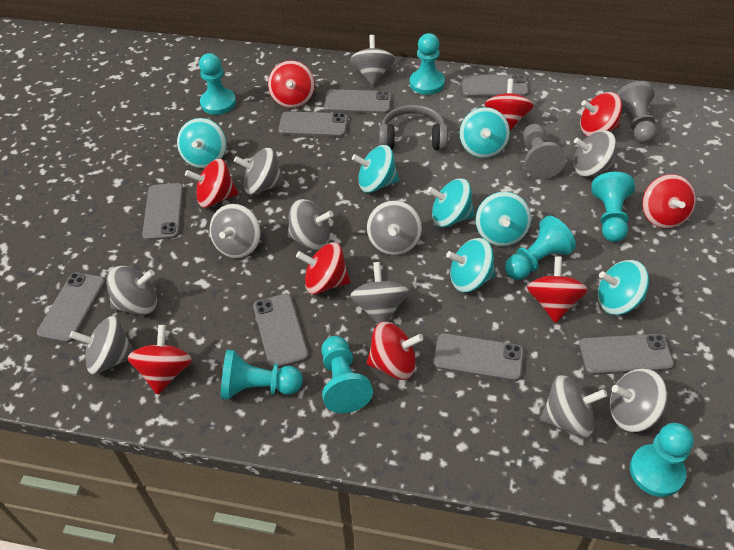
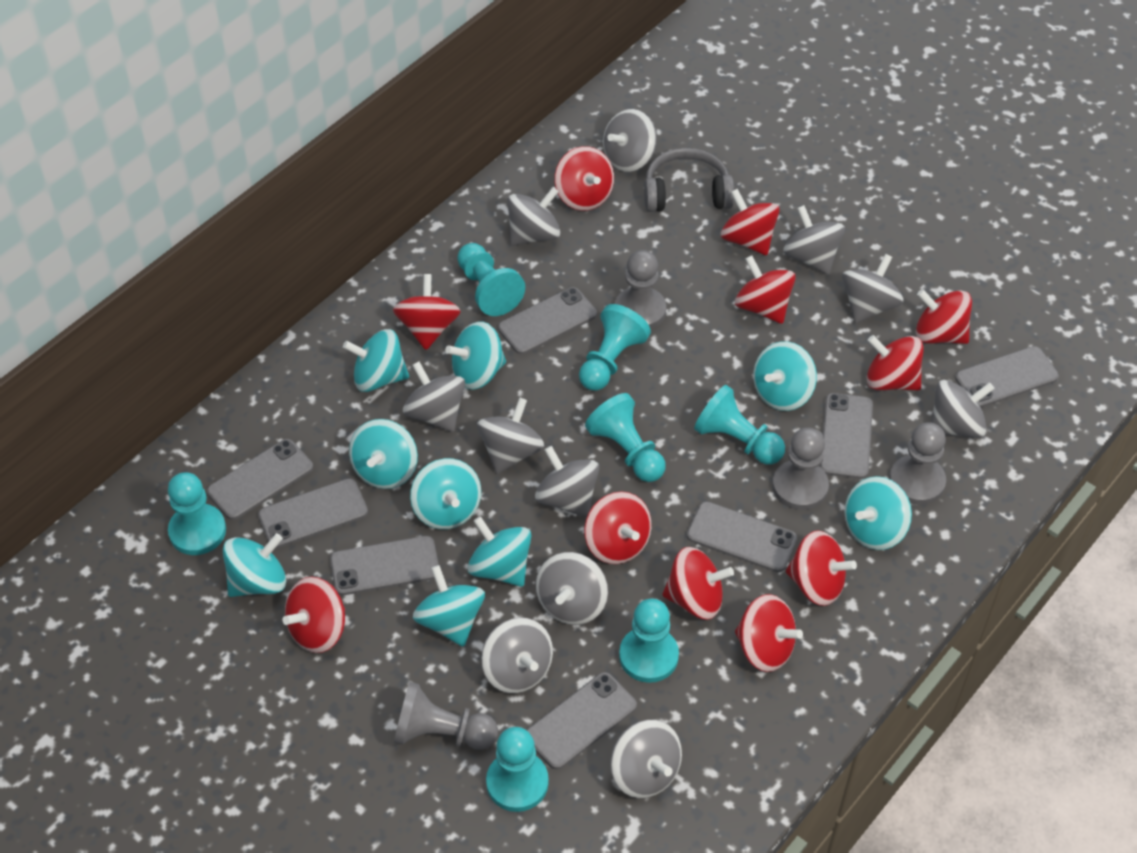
grey pawn: 2 -> 4
red spinning top: 9 -> 11
turquoise spinning top: 7 -> 9

